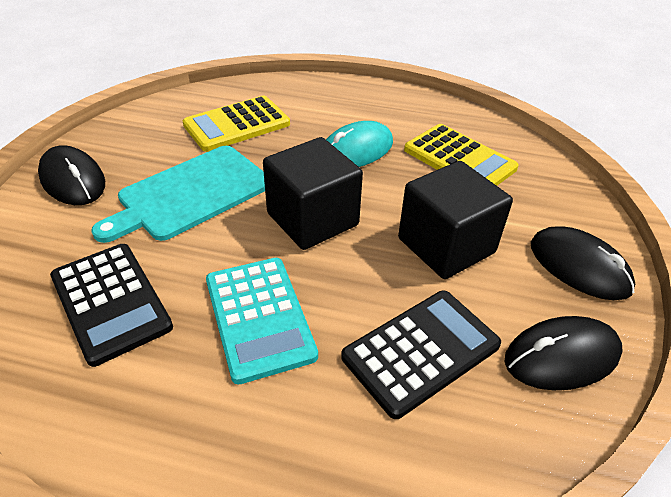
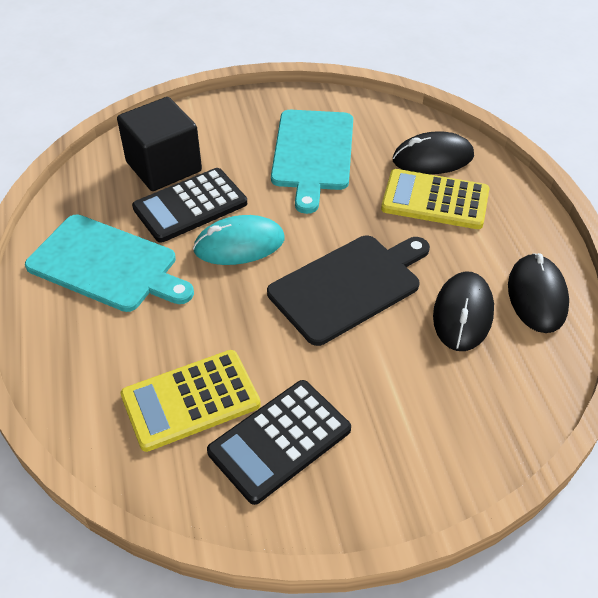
black cube: 2 -> 1
black cutting board: 0 -> 1
turquoise calculator: 1 -> 0
turquoise cutting board: 1 -> 2

